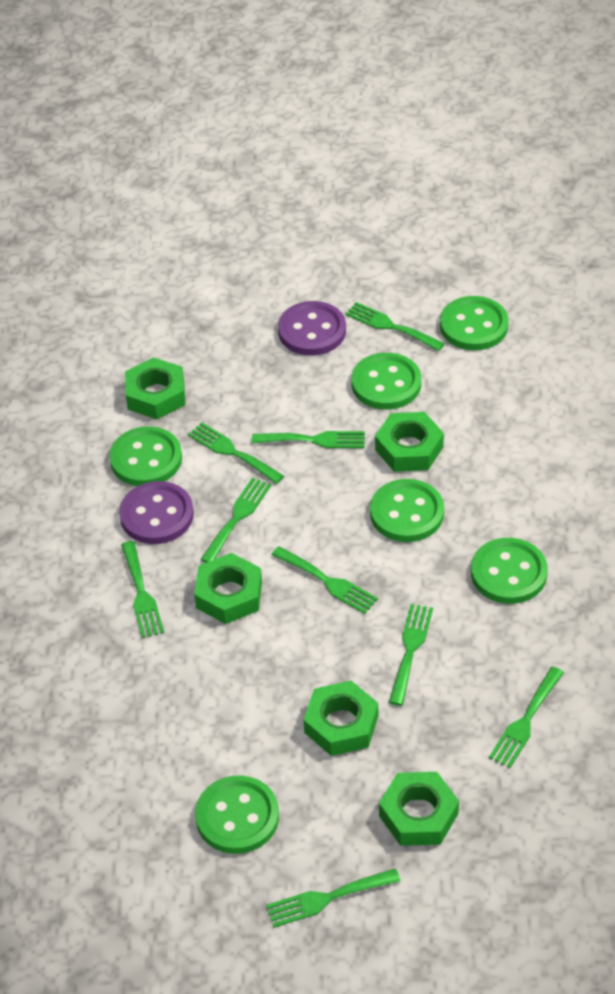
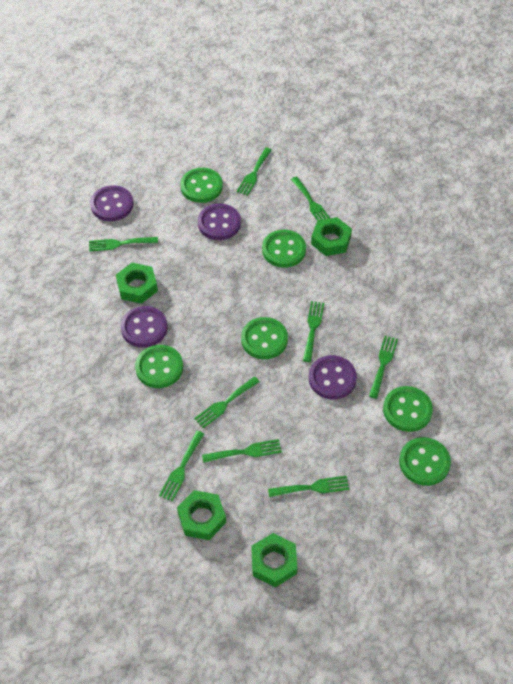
green nut: 5 -> 4
purple button: 2 -> 4

